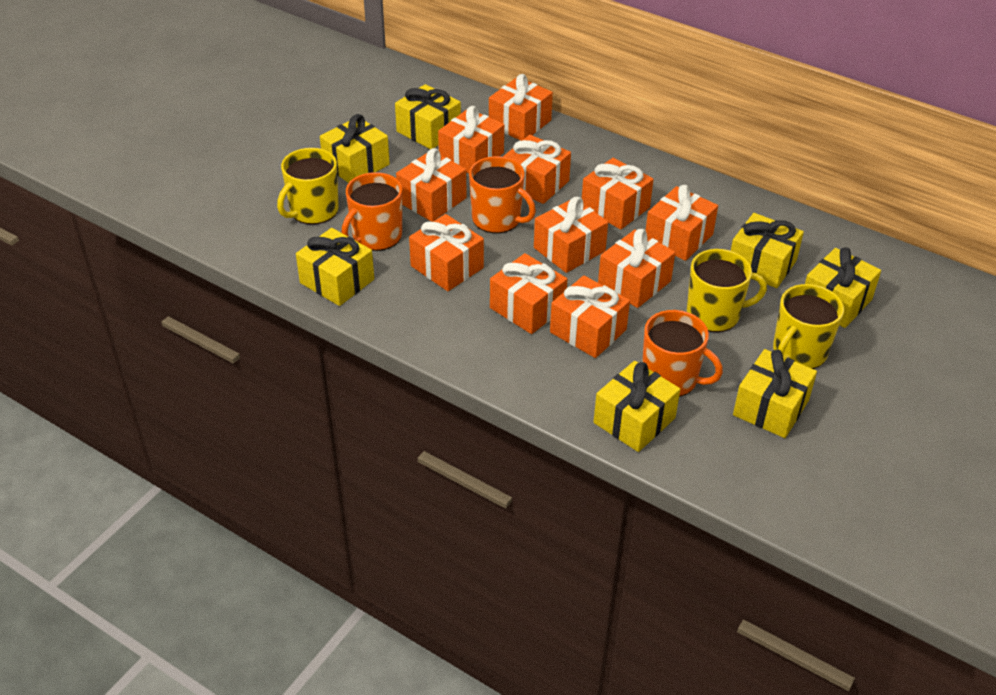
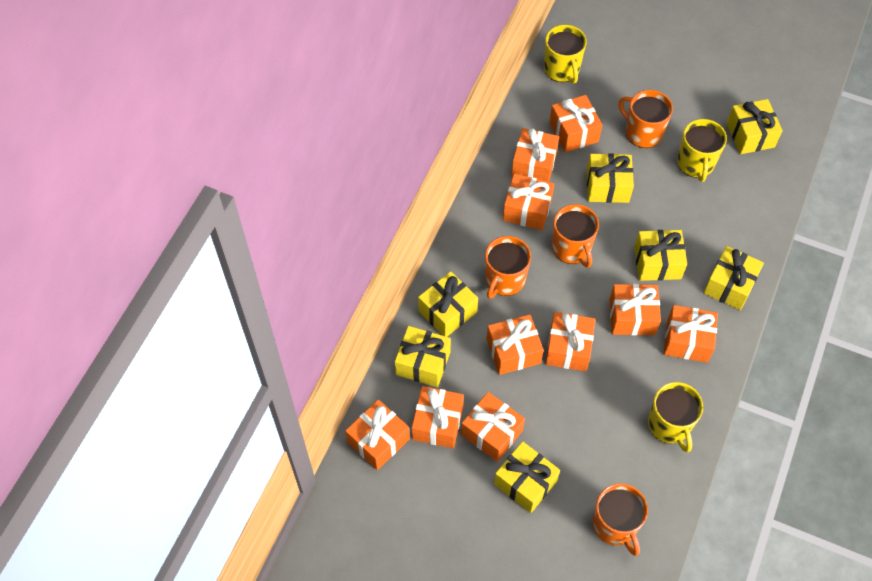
orange gift: 11 -> 10
orange mug: 3 -> 4

